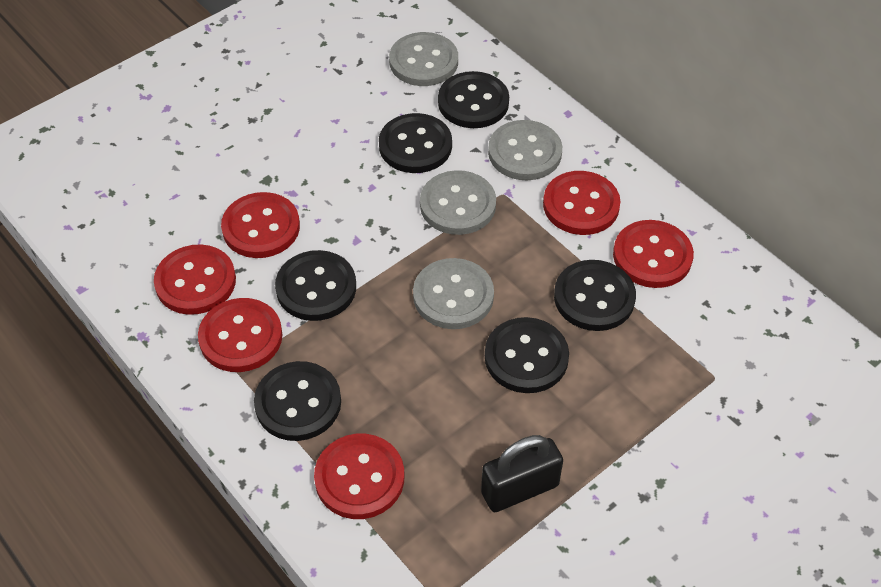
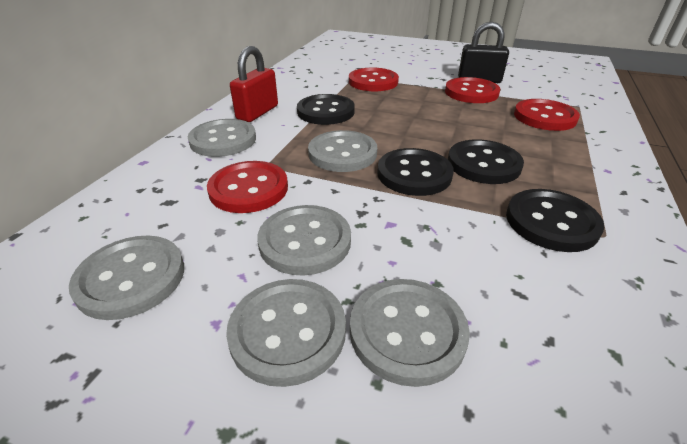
black button: 6 -> 4
grey button: 4 -> 6
red button: 6 -> 4
red padlock: 0 -> 1

